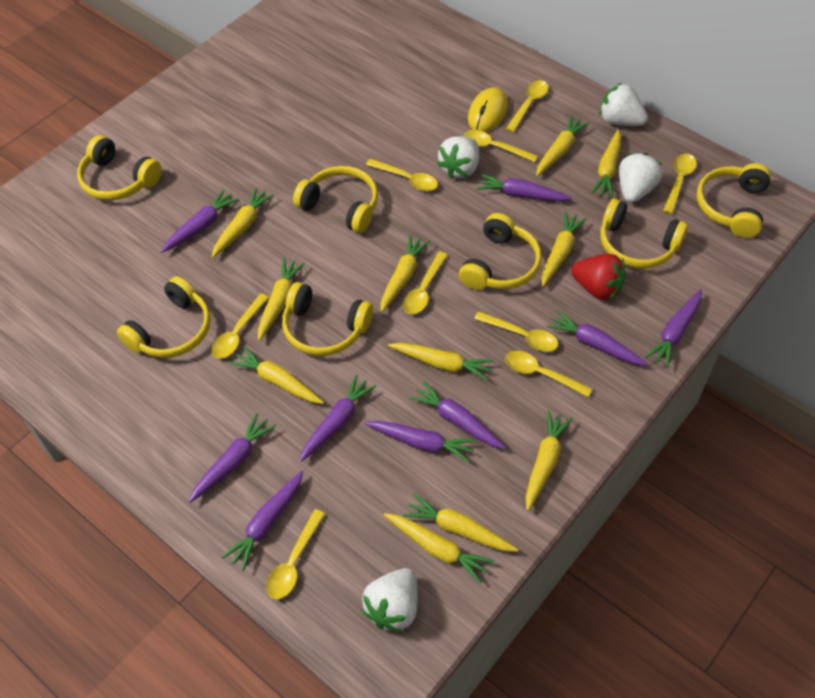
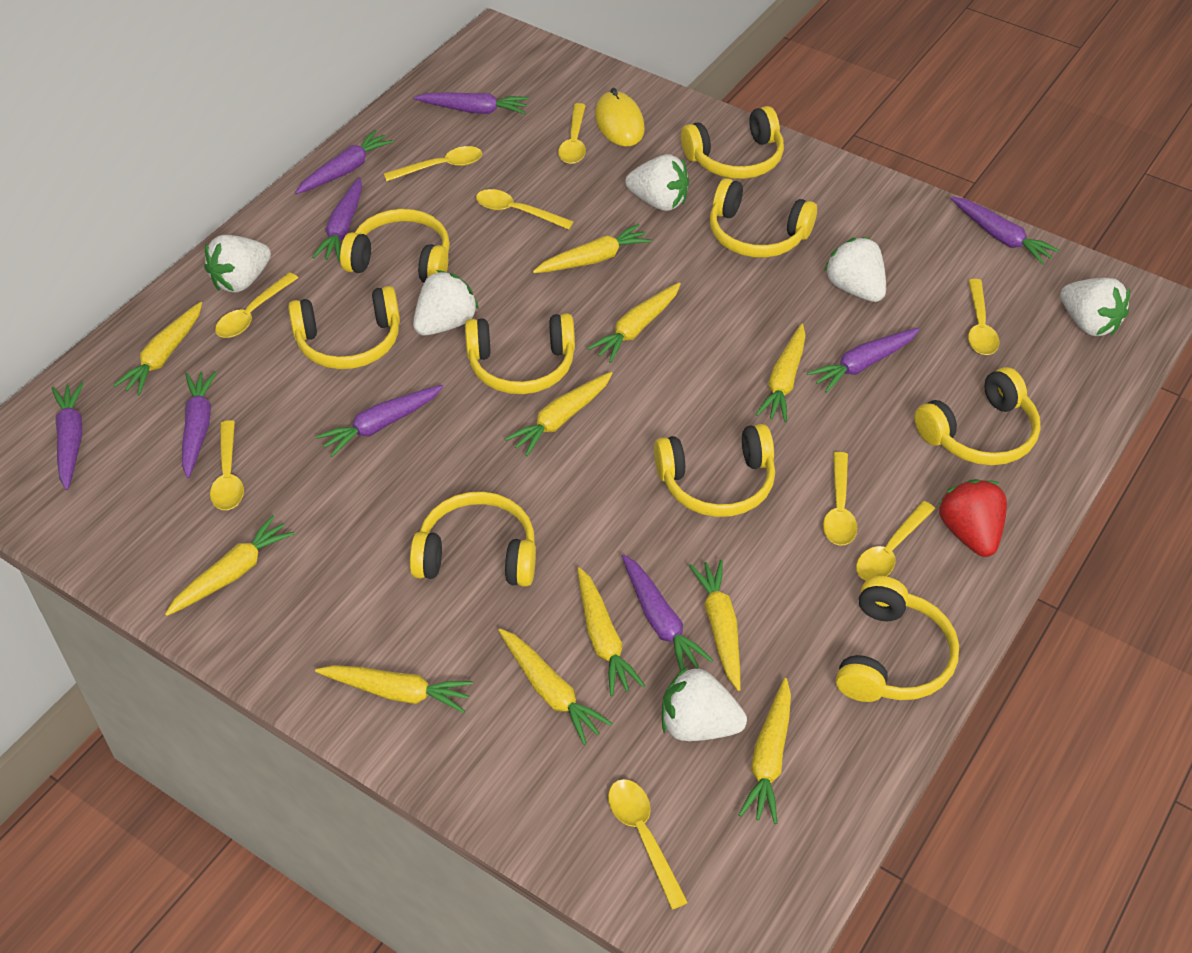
white strawberry: 4 -> 6
yellow headphones: 7 -> 9

